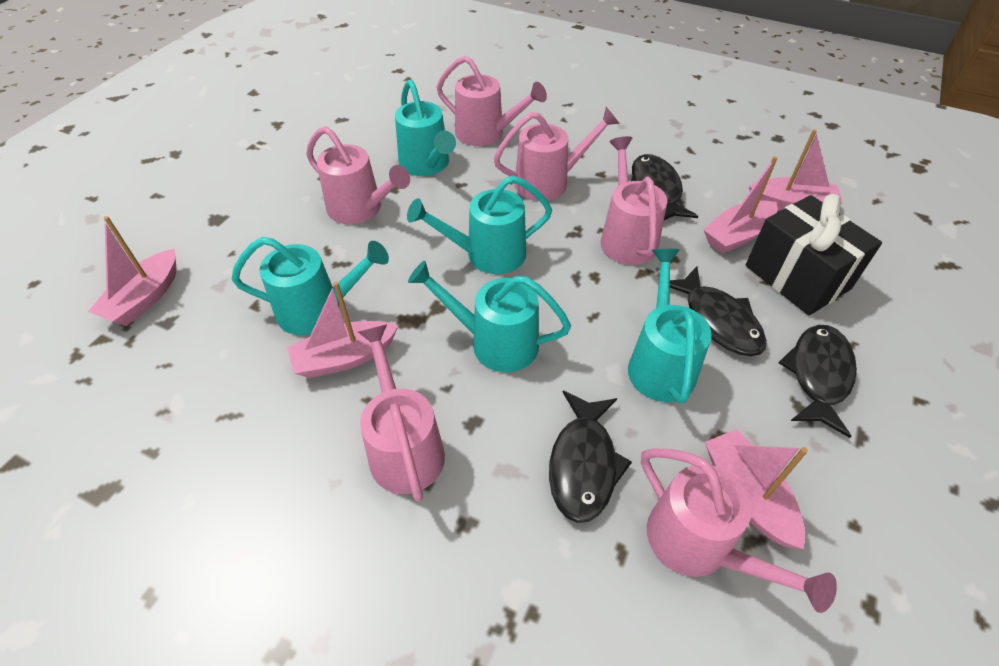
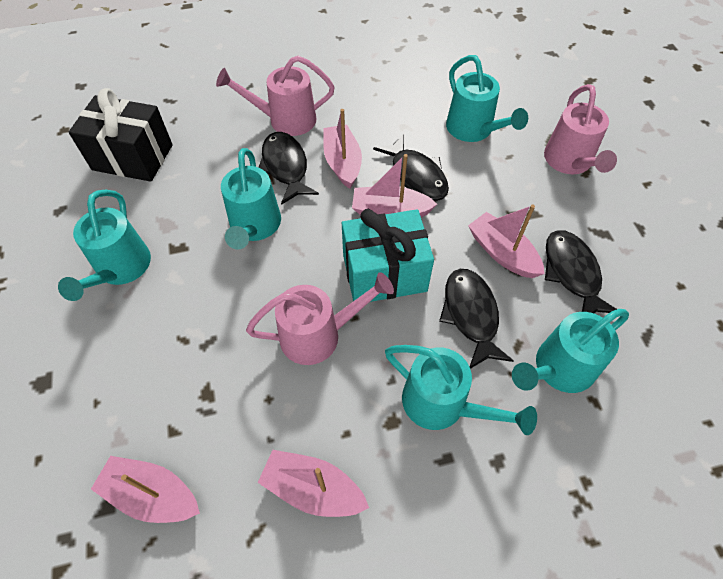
pink watering can: 6 -> 3
turquoise gift: 0 -> 1

